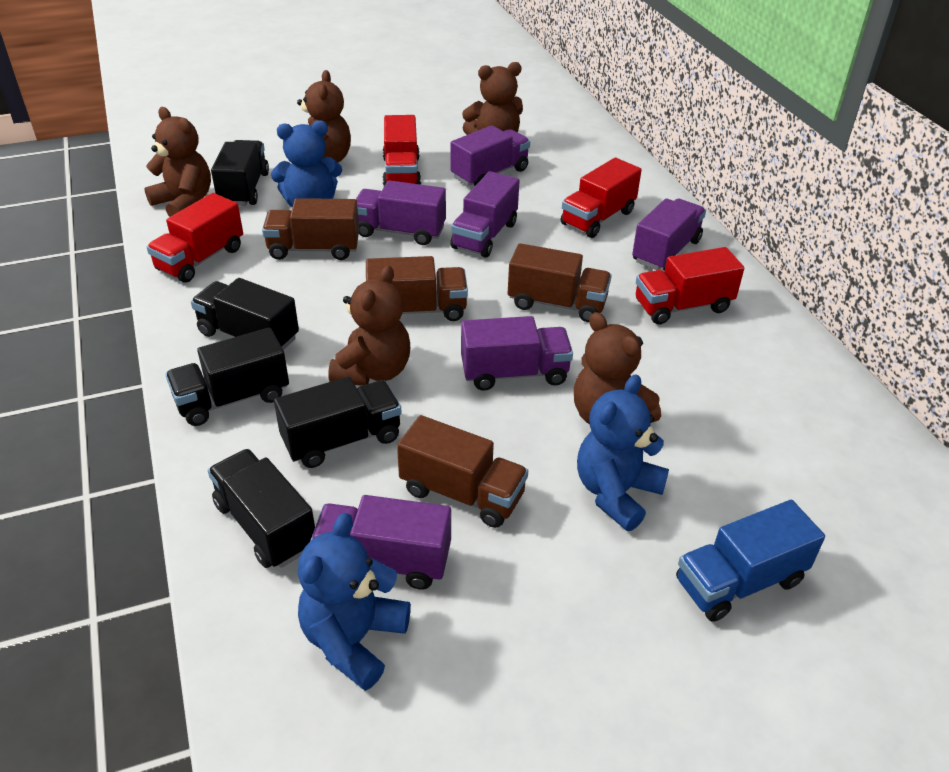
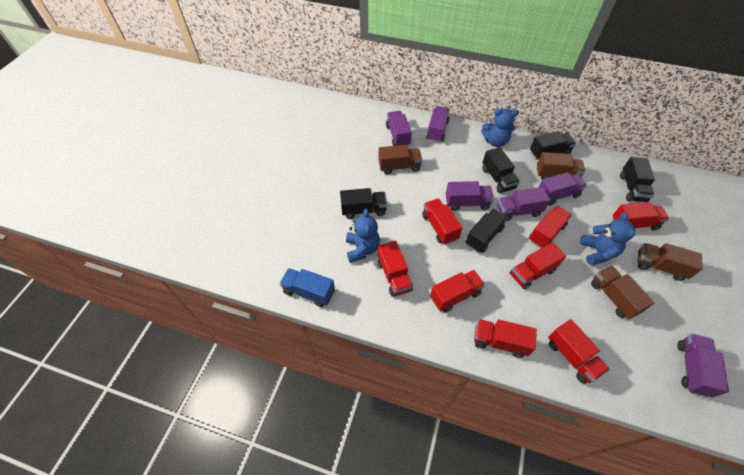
brown teddy bear: 5 -> 0
red truck: 4 -> 8

